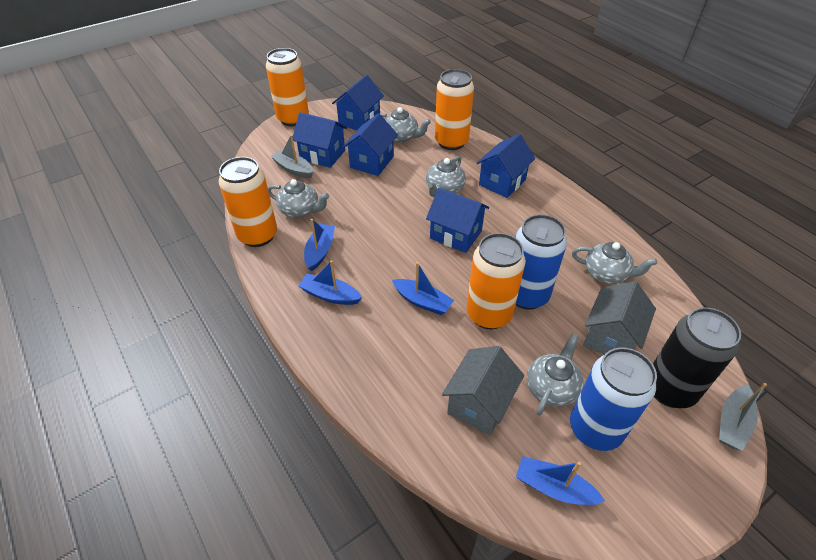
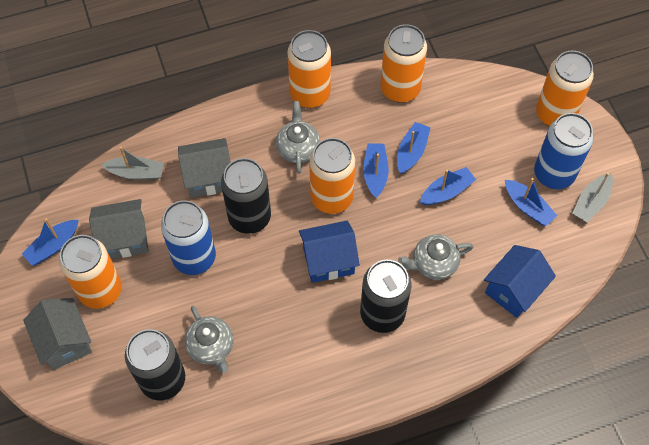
black can: 1 -> 3
blue boat: 4 -> 5
blue house: 5 -> 2
grey house: 2 -> 3
grey teapot: 5 -> 3
orange can: 4 -> 5

